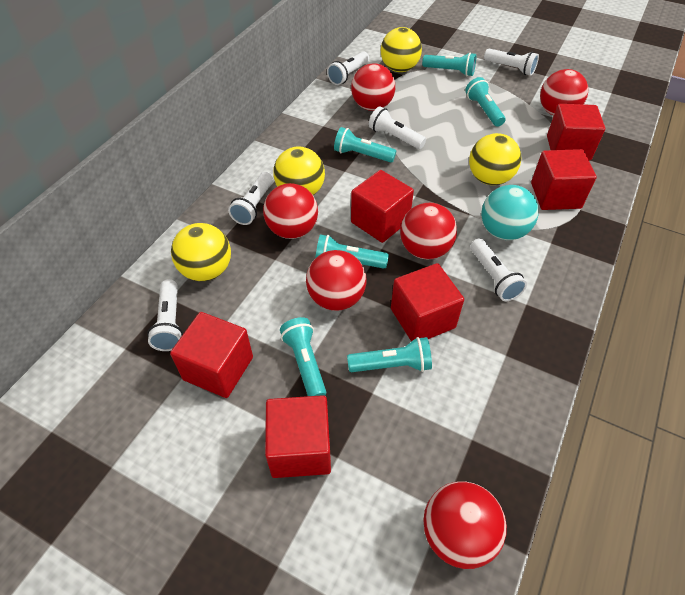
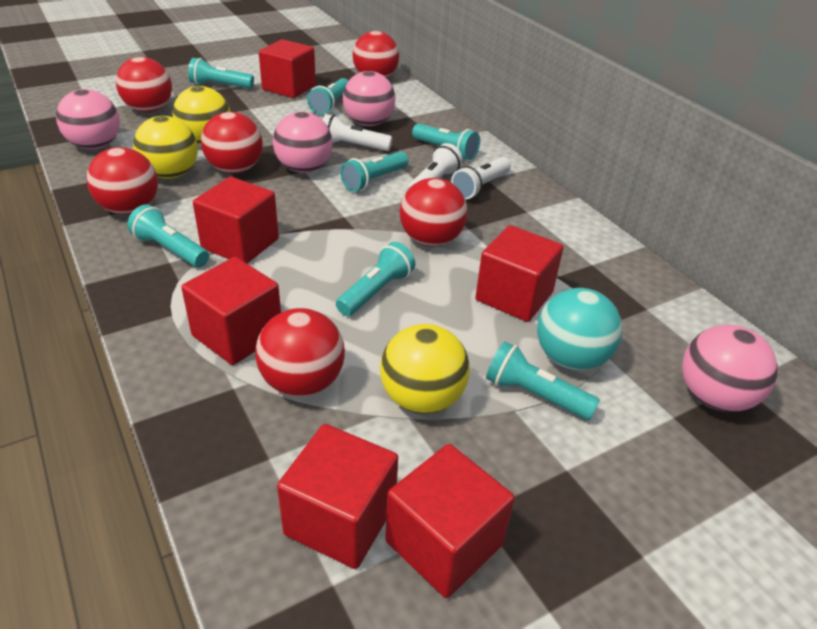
pink ball: 0 -> 4
turquoise flashlight: 6 -> 7
white flashlight: 6 -> 3
yellow ball: 4 -> 3

